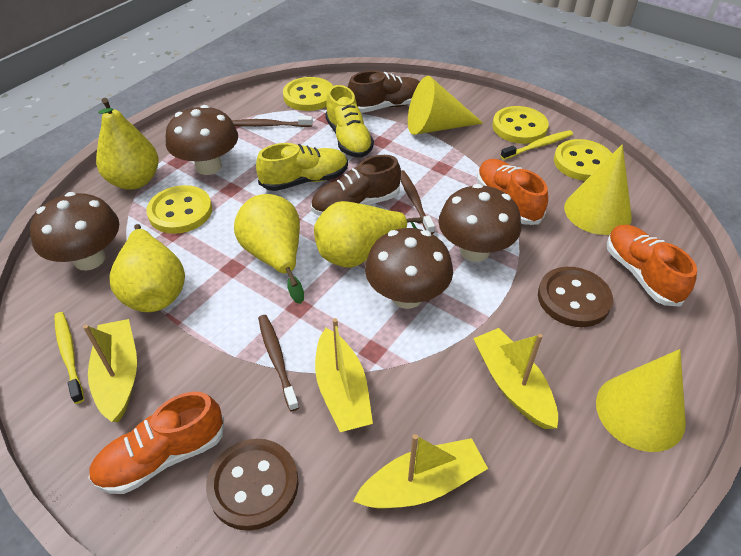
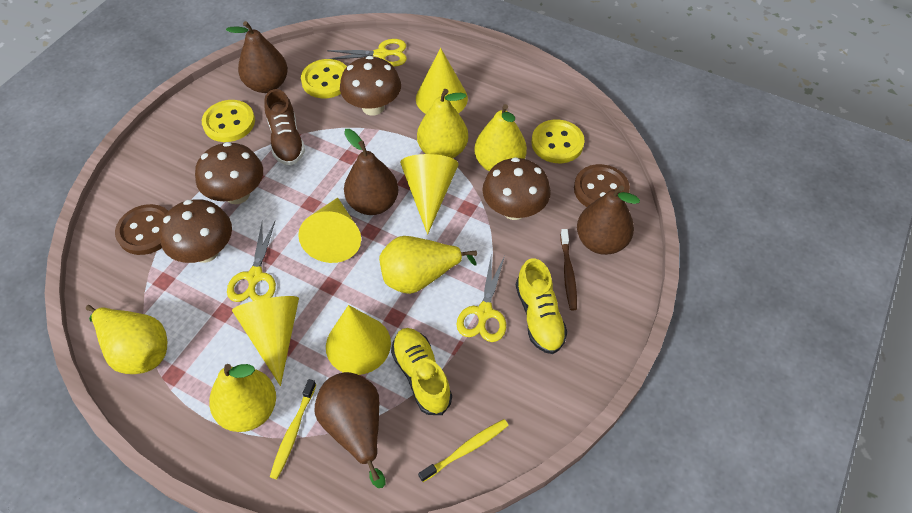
brown pear: 0 -> 4
brown shoe: 2 -> 1
brown toothbrush: 3 -> 1
orange shoe: 3 -> 0
yellow boat: 4 -> 0
yellow button: 4 -> 3
yellow cone: 3 -> 5
yellow pear: 4 -> 5
yellow scissors: 0 -> 3

